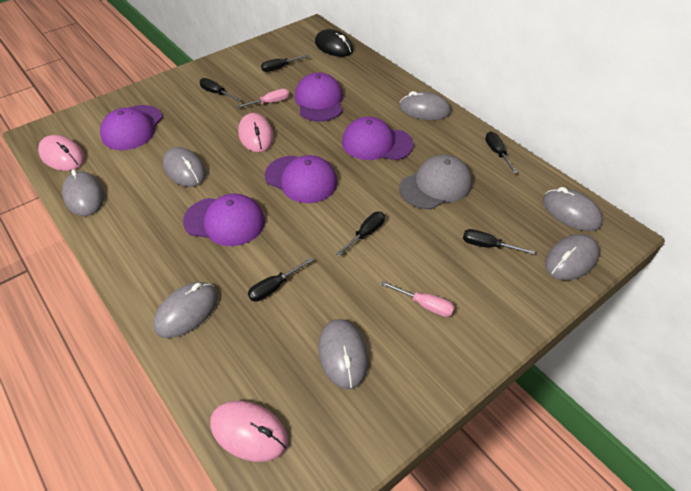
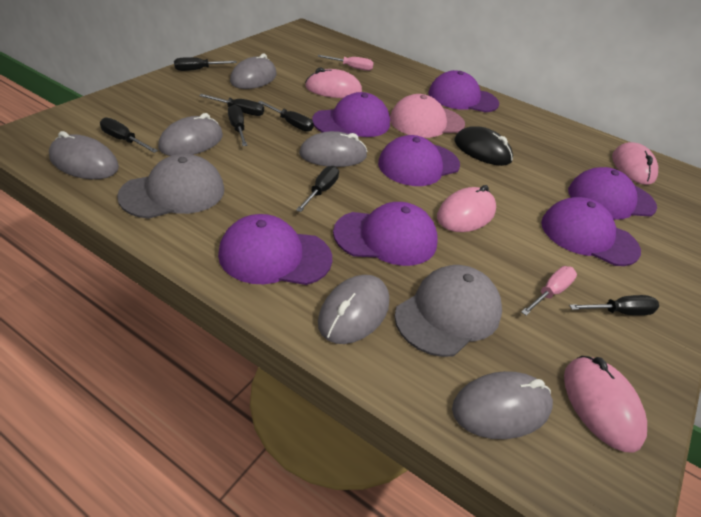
black screwdriver: 6 -> 7
grey cap: 1 -> 2
grey mouse: 7 -> 6
pink cap: 0 -> 1
pink mouse: 3 -> 4
purple cap: 5 -> 7

